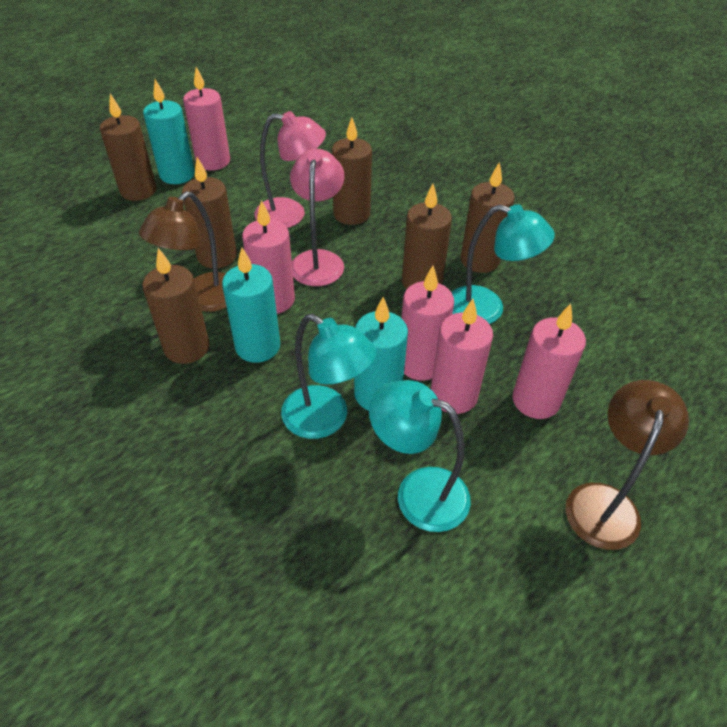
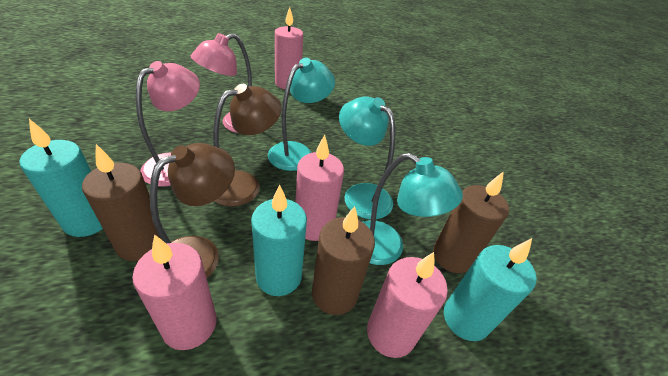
brown candle: 6 -> 3
pink candle: 5 -> 4

